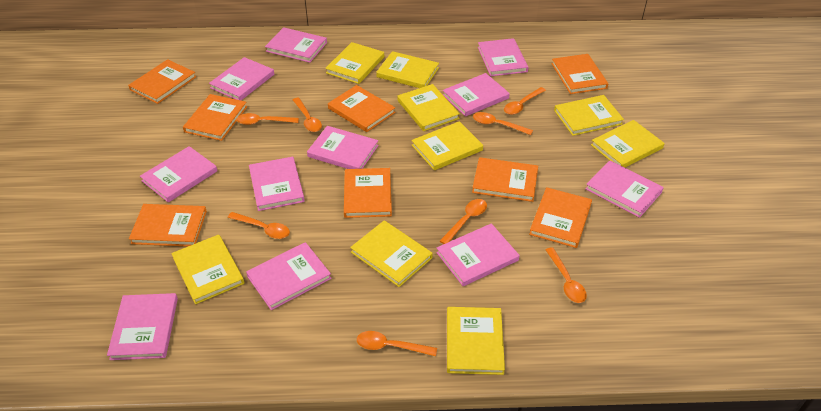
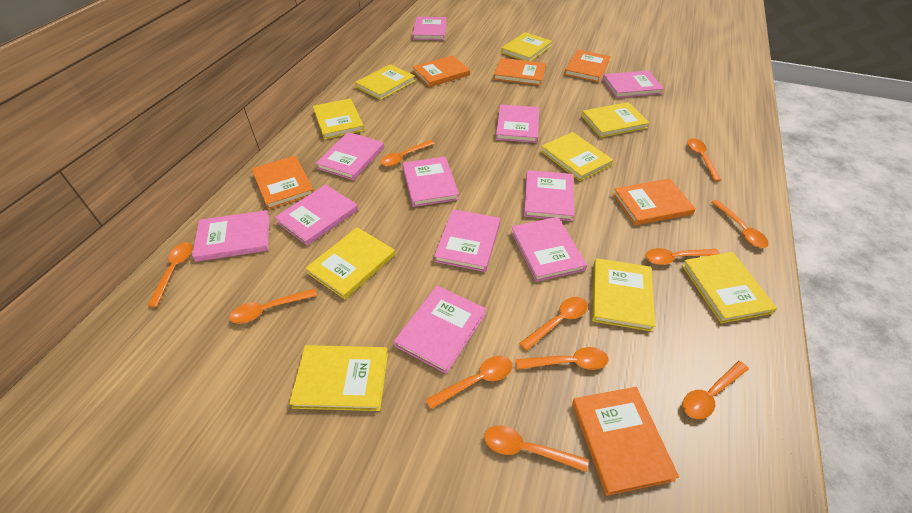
orange book: 8 -> 6
orange spoon: 8 -> 11

